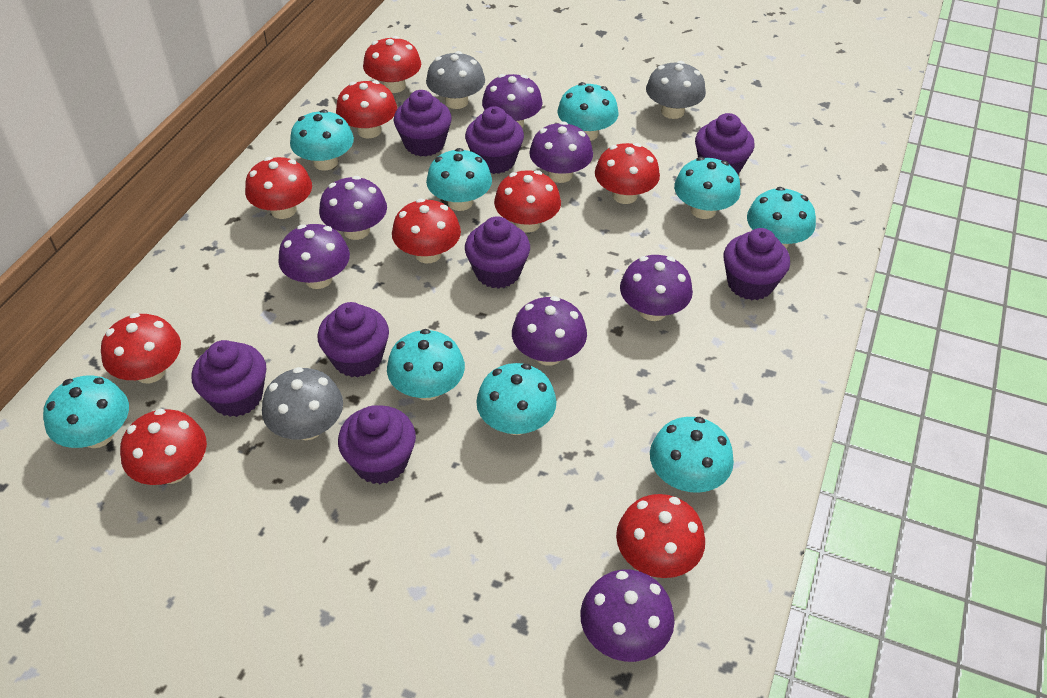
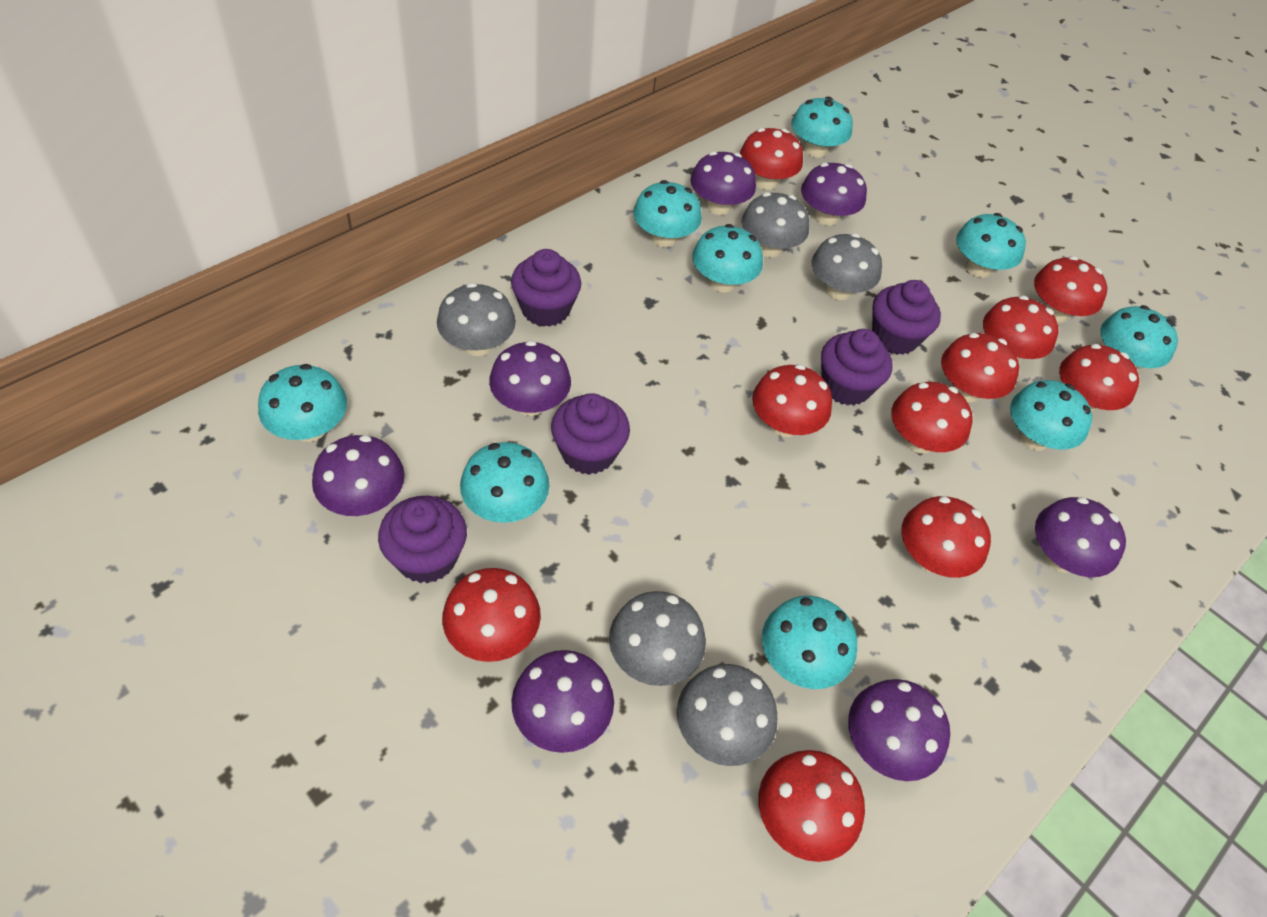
grey mushroom: 3 -> 5
purple cupcake: 8 -> 5
red mushroom: 9 -> 10

